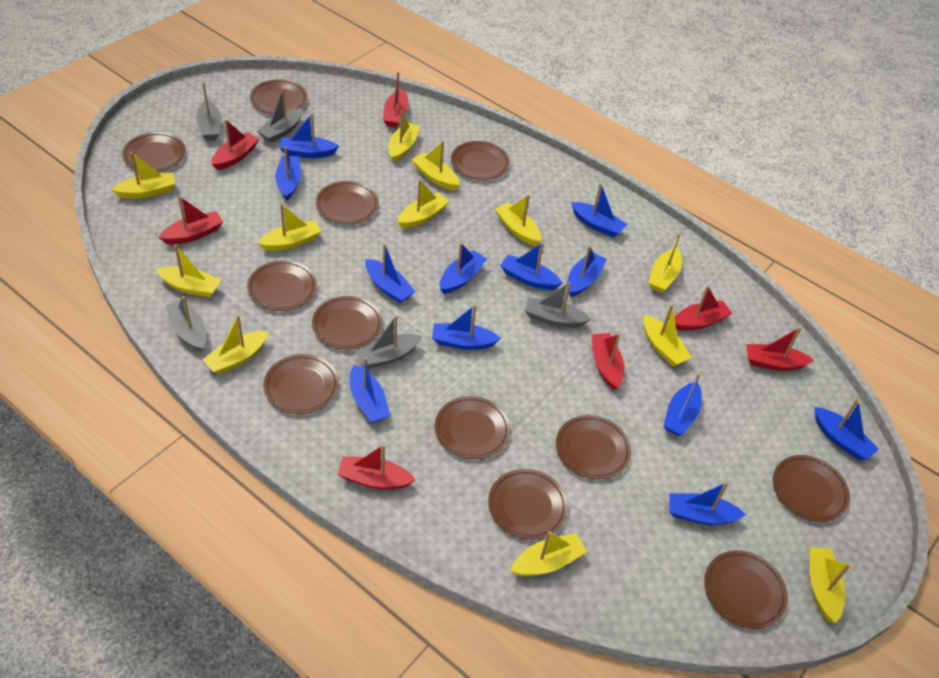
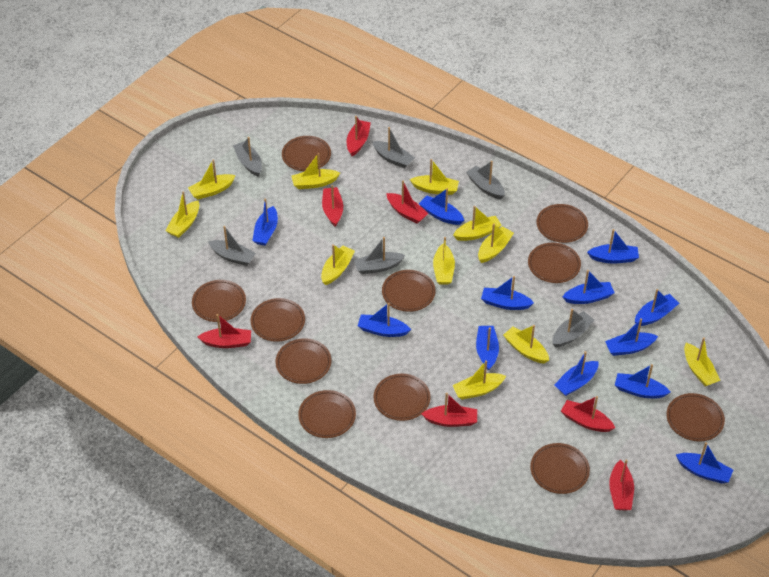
brown plate: 12 -> 11
grey boat: 5 -> 6
yellow boat: 12 -> 11

